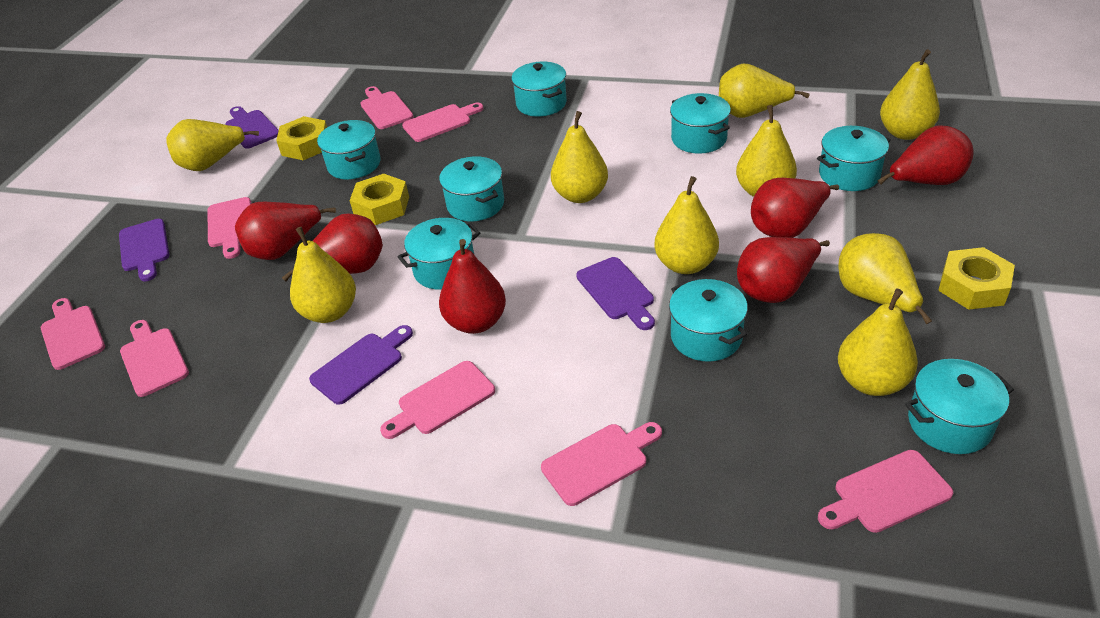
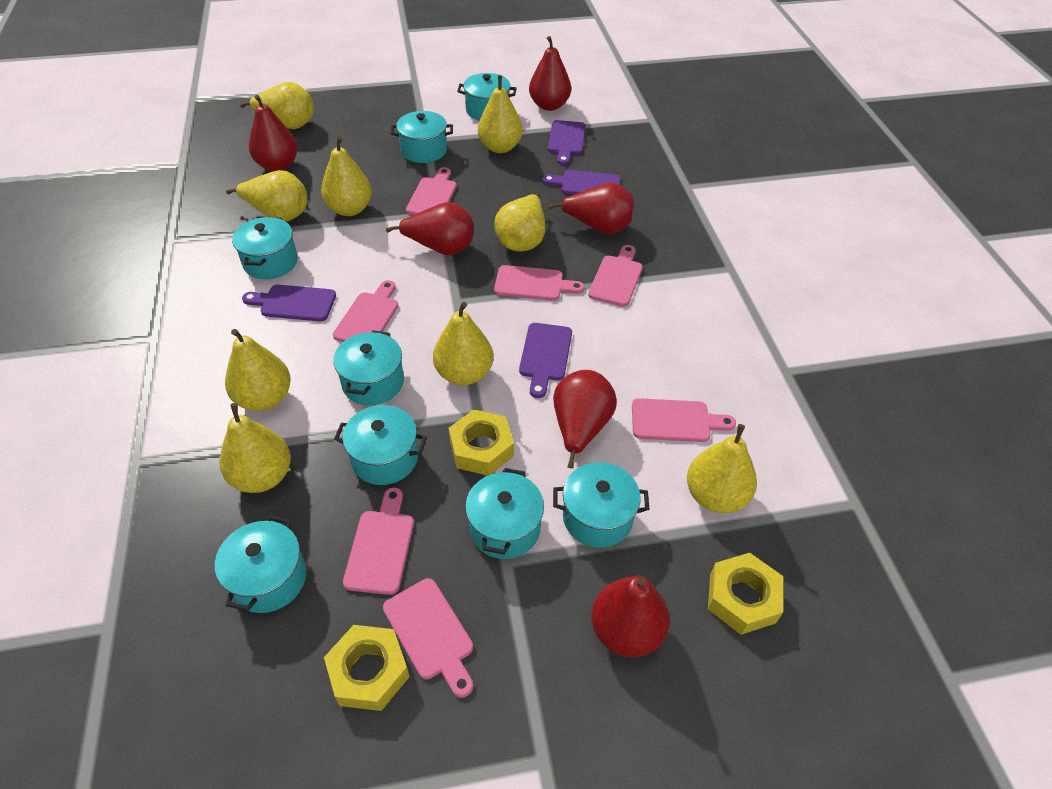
pink cutting board: 8 -> 7

